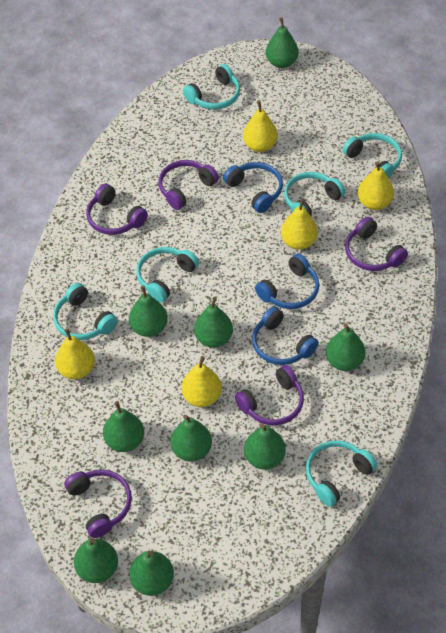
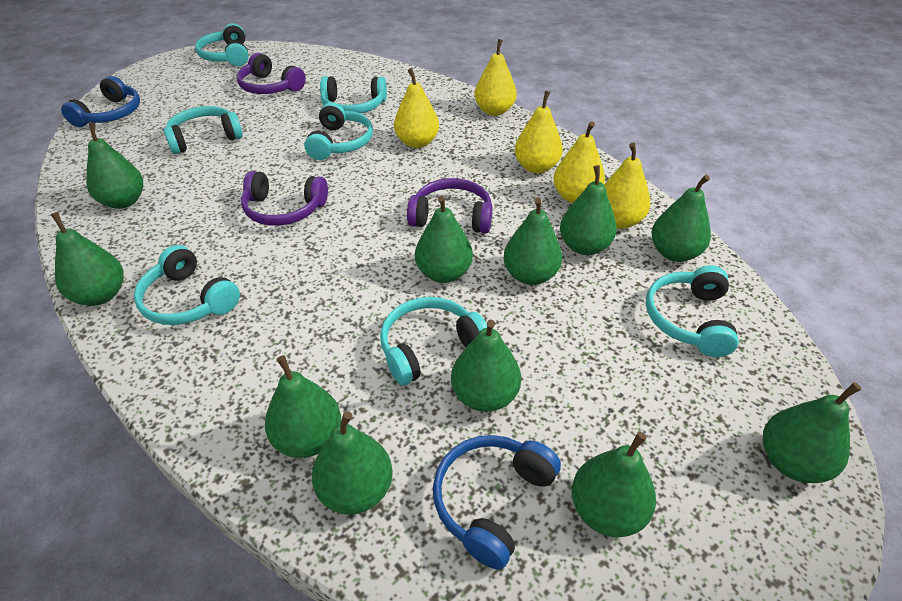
blue headphones: 3 -> 2
green pear: 9 -> 11
purple headphones: 5 -> 3
turquoise headphones: 6 -> 7

